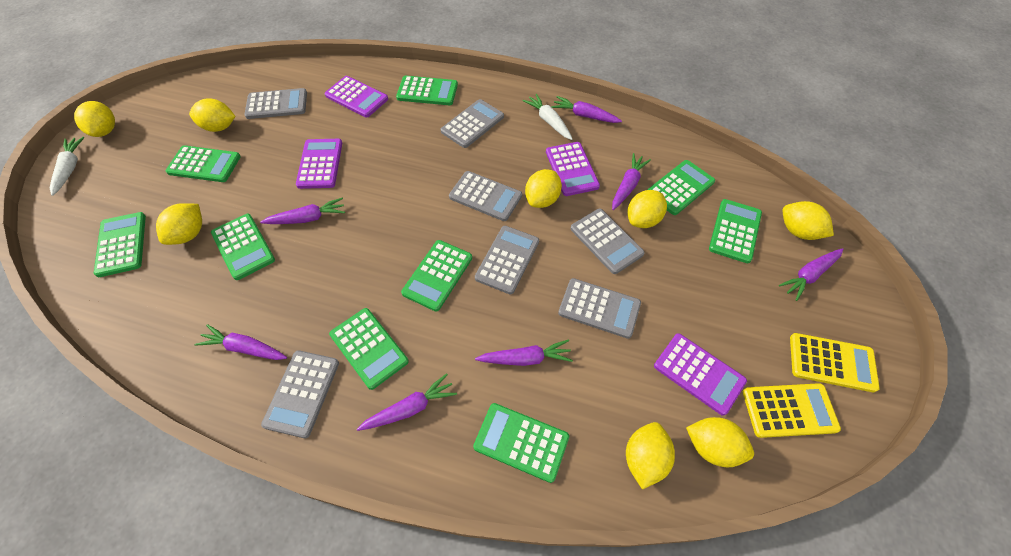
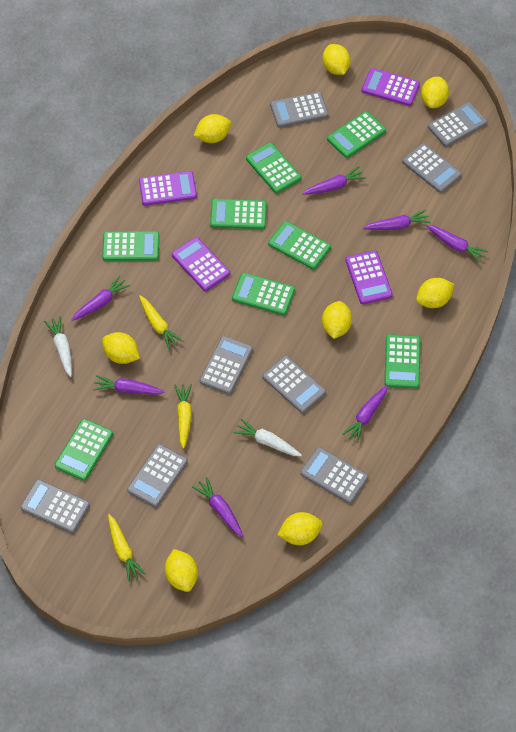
green calculator: 9 -> 8
grey calculator: 7 -> 8
yellow calculator: 2 -> 0
yellow carrot: 0 -> 3

